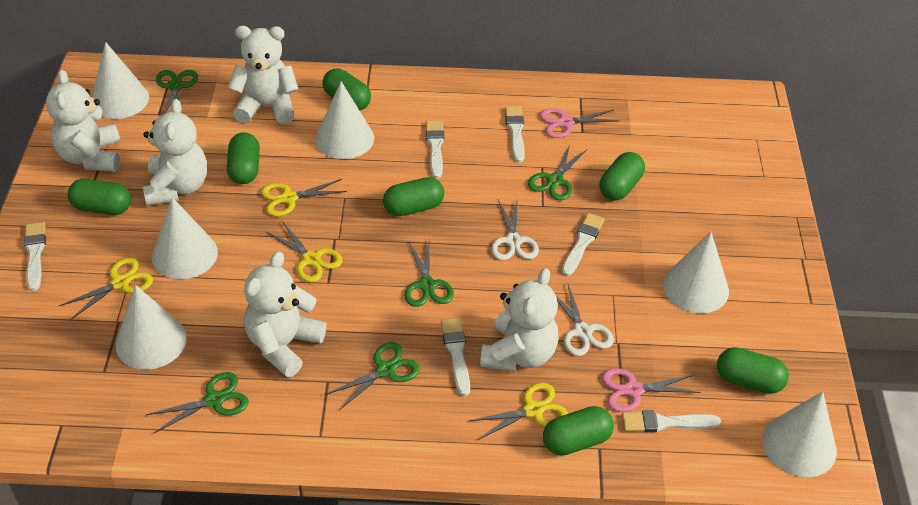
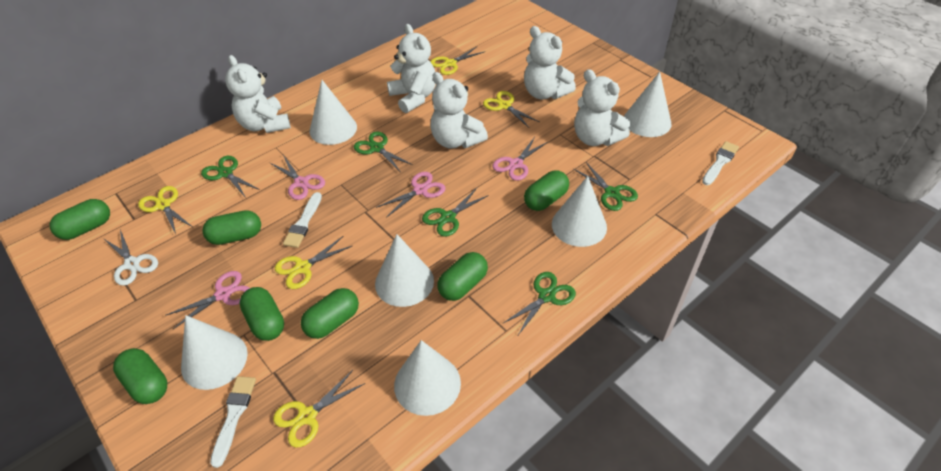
pink scissors: 2 -> 4
white brush: 6 -> 3
white scissors: 2 -> 1
yellow scissors: 4 -> 5

